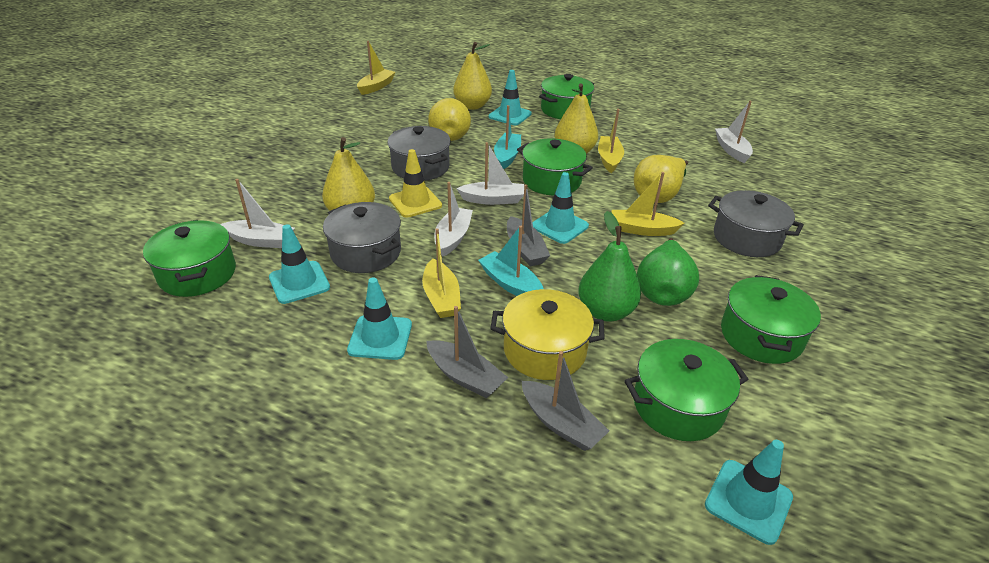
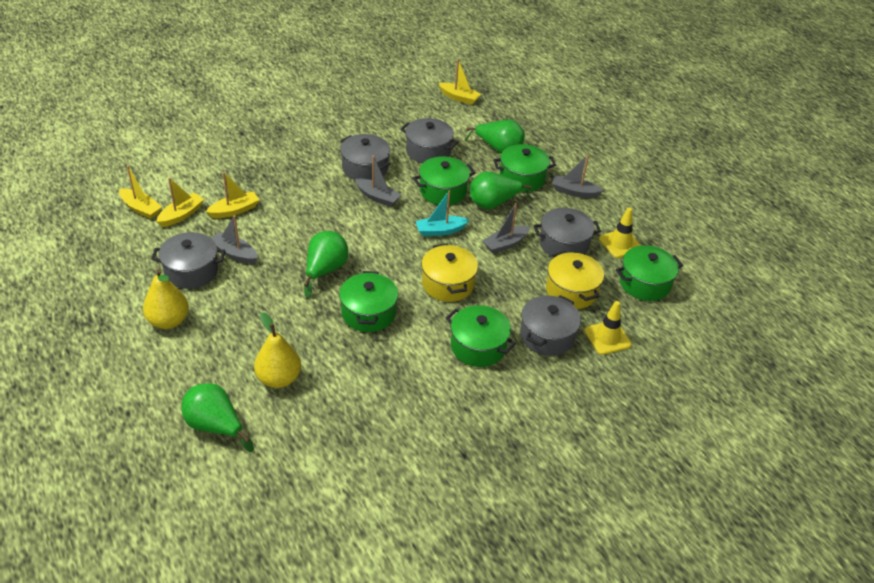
green pear: 2 -> 4
grey boat: 3 -> 4
grey pot: 3 -> 5
turquoise boat: 2 -> 1
turquoise traffic cone: 5 -> 0
white boat: 4 -> 0
yellow pear: 5 -> 2
yellow pot: 1 -> 2
yellow traffic cone: 1 -> 2

